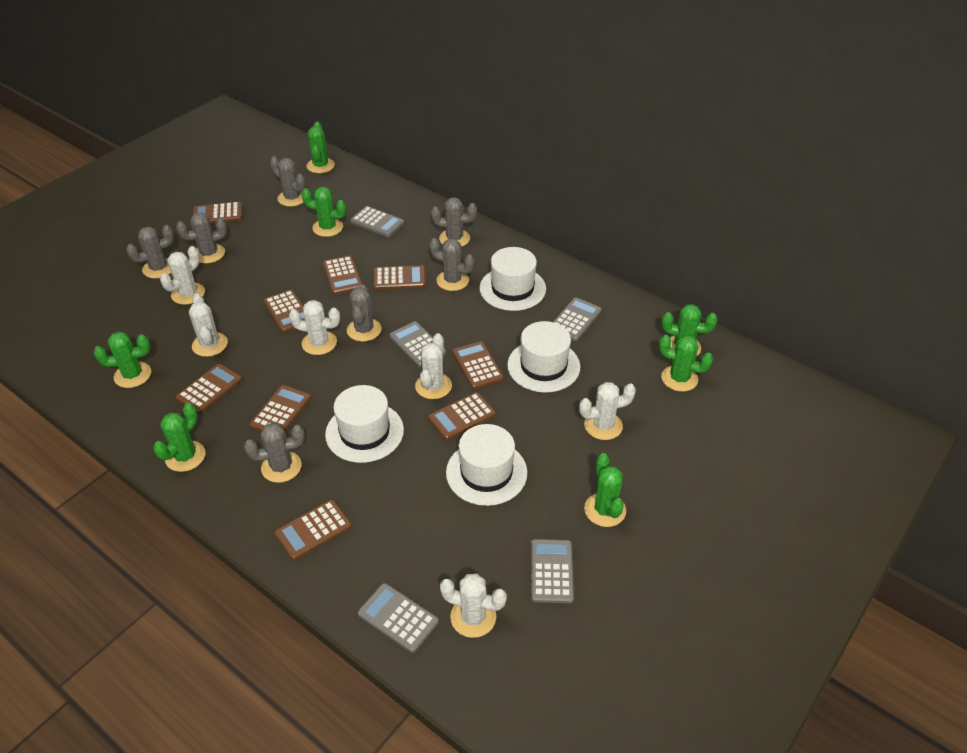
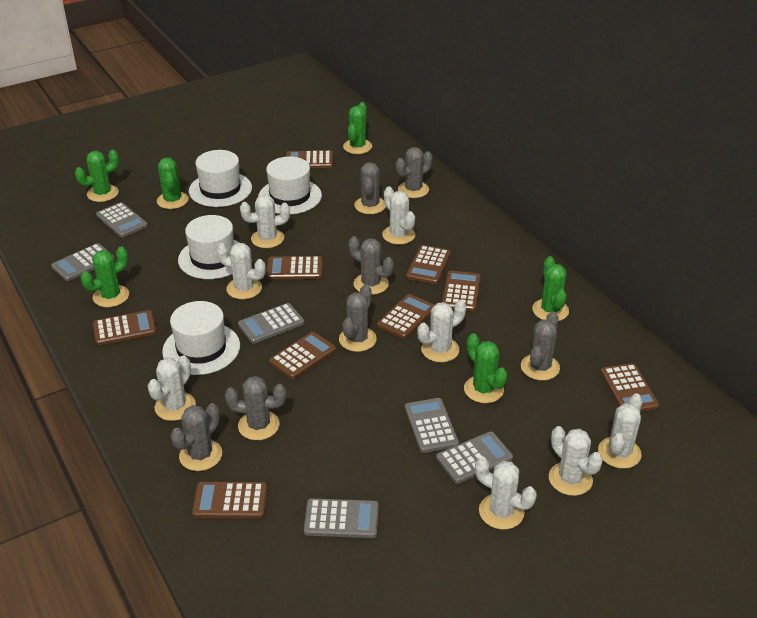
green cactus: 7 -> 6
grey calculator: 5 -> 6
white cactus: 6 -> 8

